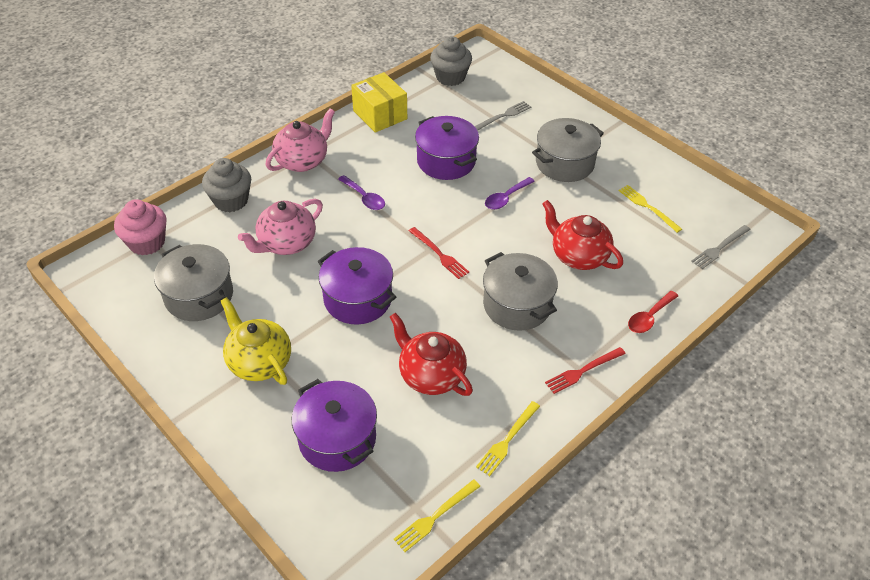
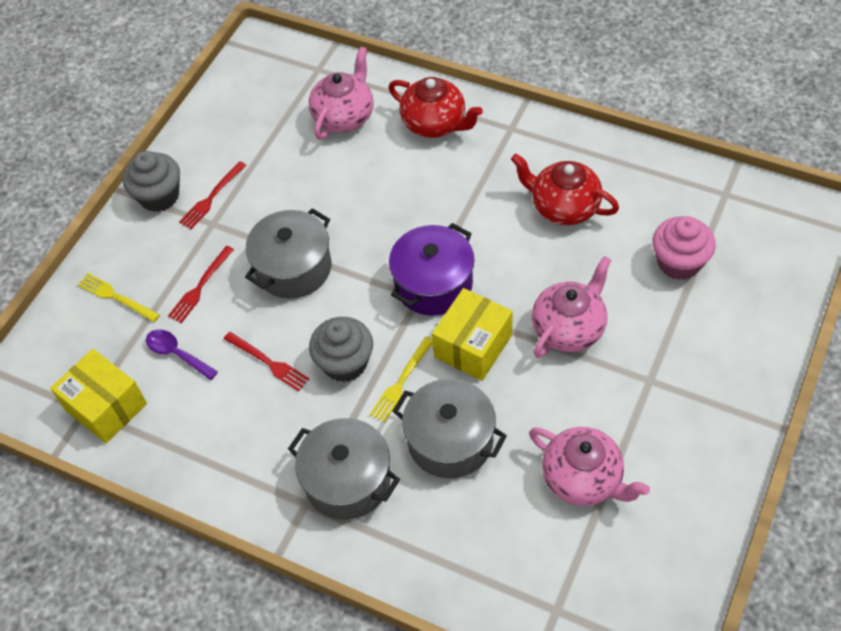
grey fork: 2 -> 0
pink teapot: 2 -> 3
purple pot: 3 -> 1
purple spoon: 2 -> 1
red fork: 2 -> 3
red spoon: 1 -> 0
yellow box: 1 -> 2
yellow fork: 3 -> 2
yellow teapot: 1 -> 0

